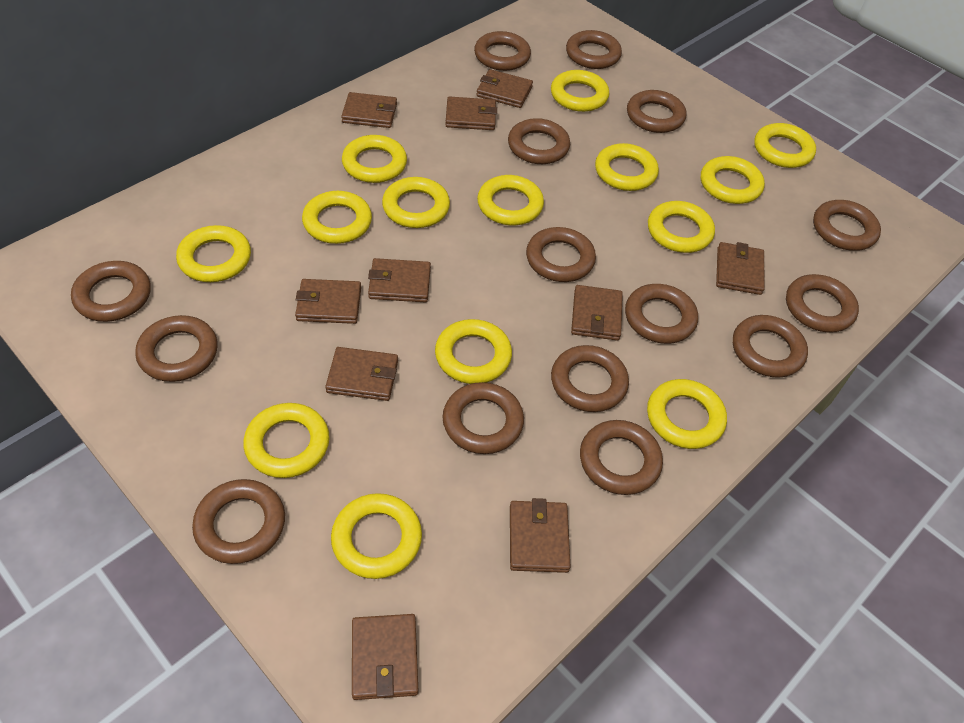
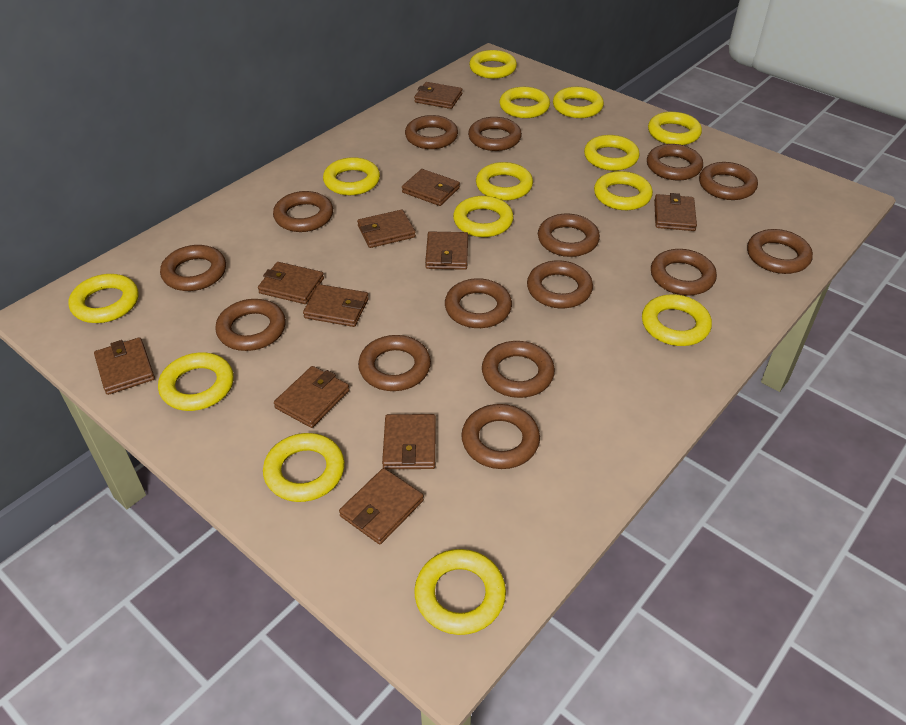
brown wallet: 10 -> 11

